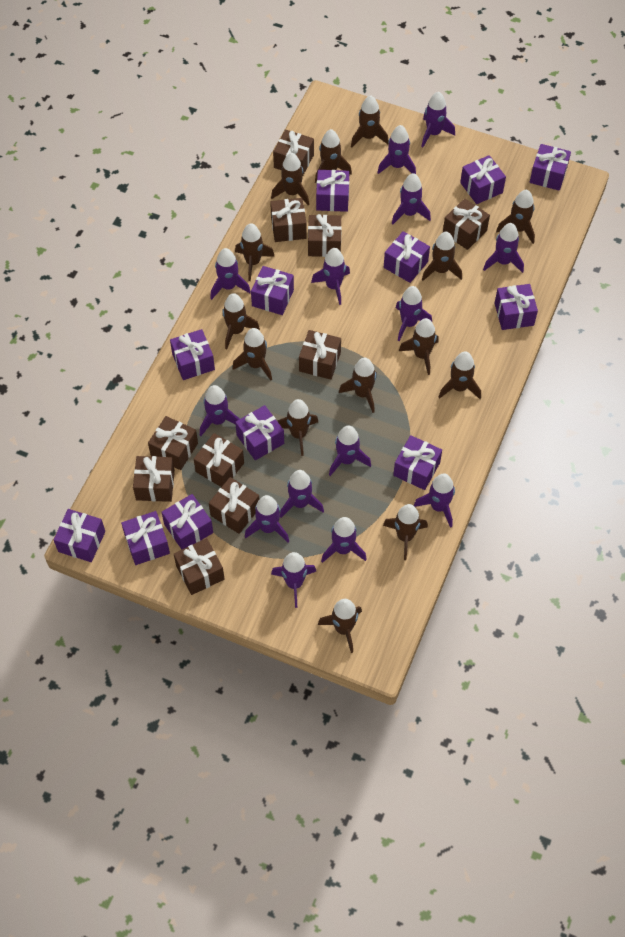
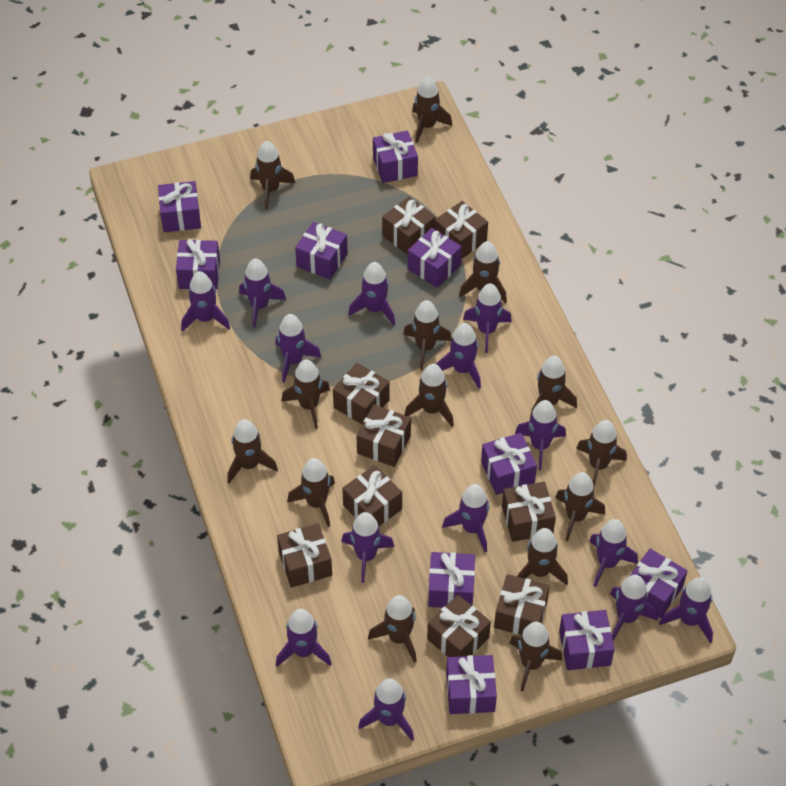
brown gift: 10 -> 9
purple gift: 12 -> 10

